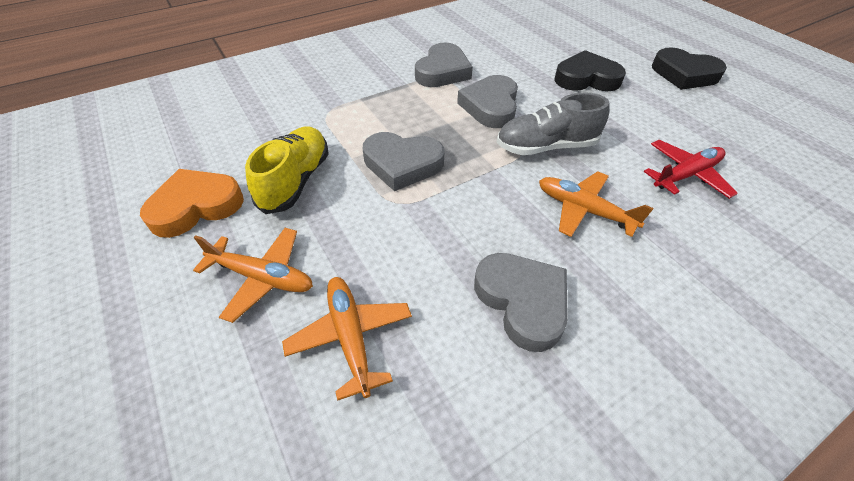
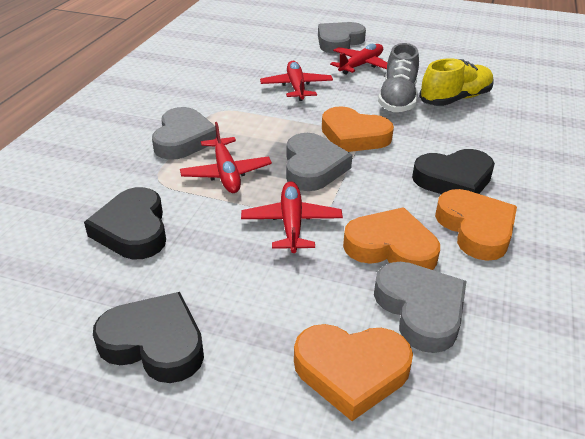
black heart: 2 -> 3
orange heart: 1 -> 4
orange plane: 3 -> 0
red plane: 1 -> 4

